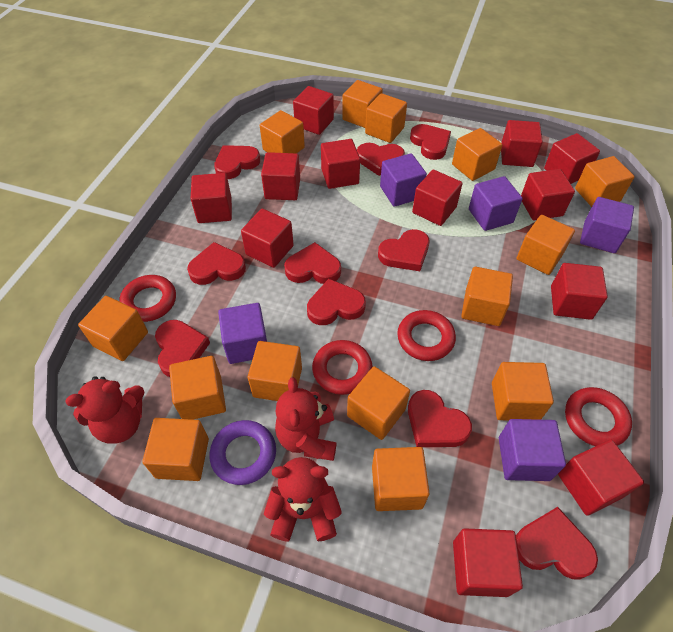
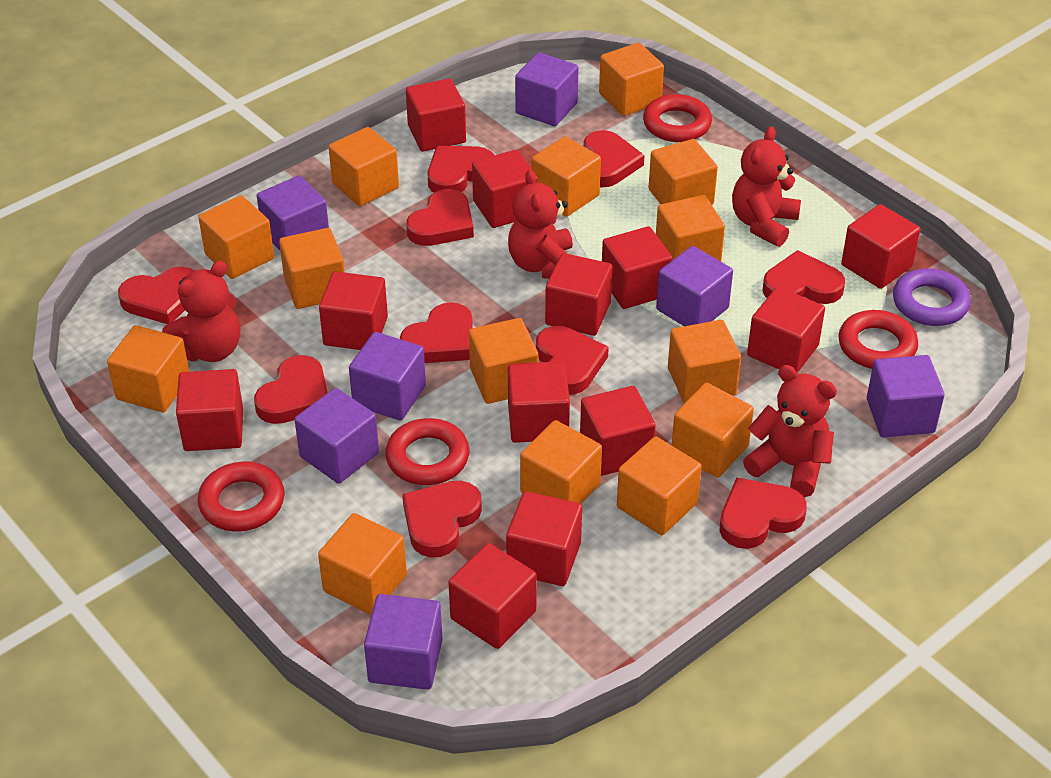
purple cube: 5 -> 7
red teddy bear: 3 -> 4

